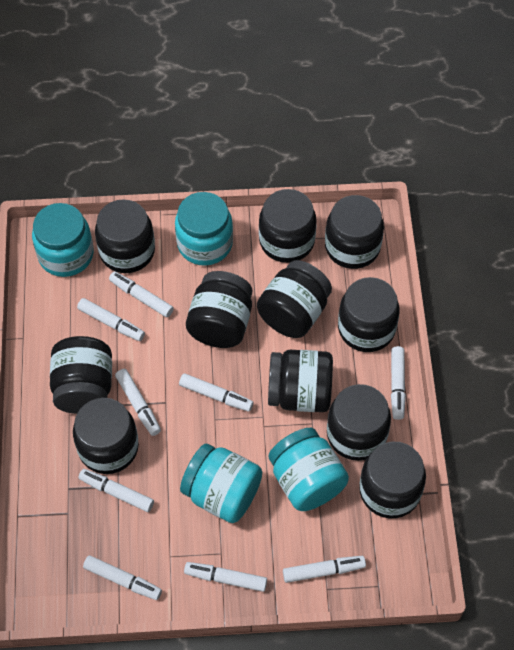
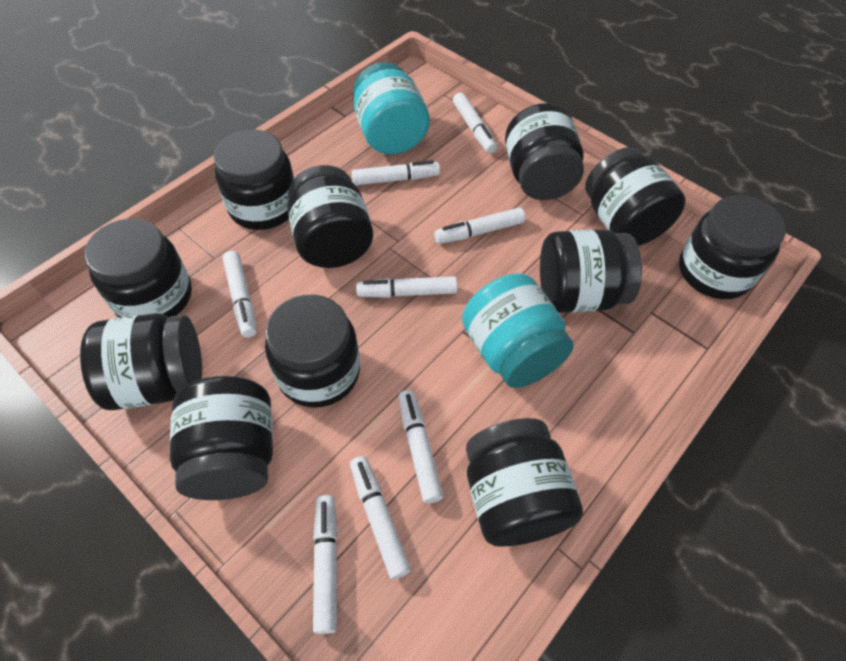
turquoise jar: 4 -> 2
white marker: 9 -> 8

